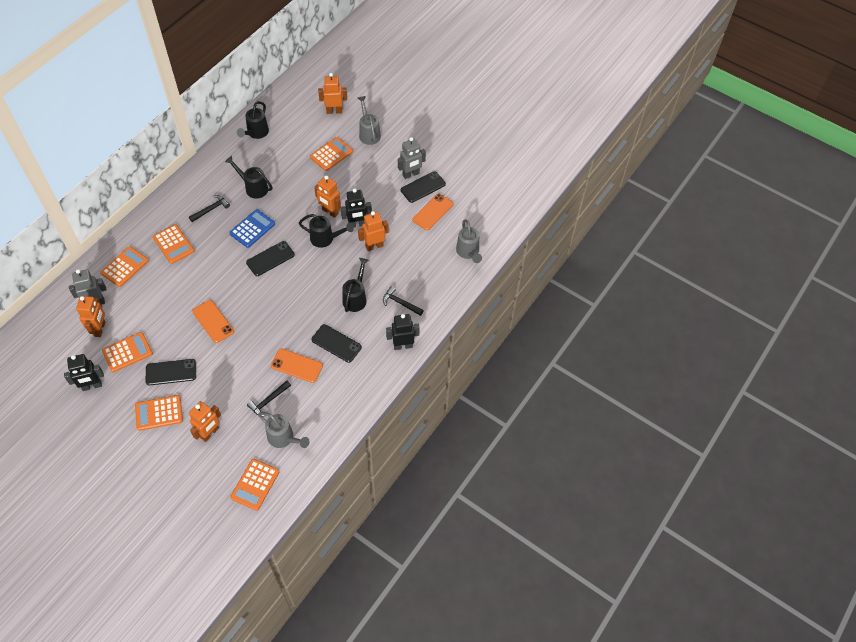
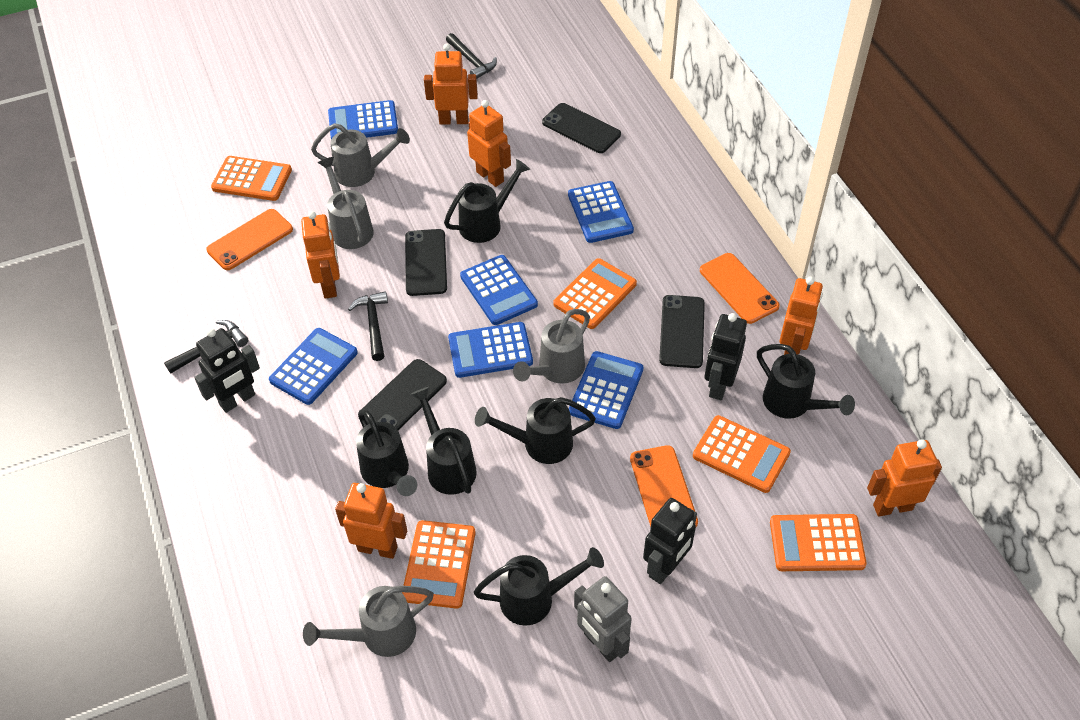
black watering can: 4 -> 6
blue calculator: 1 -> 6
grey robot: 2 -> 1
grey watering can: 3 -> 4
orange calculator: 6 -> 5
orange robot: 5 -> 6

